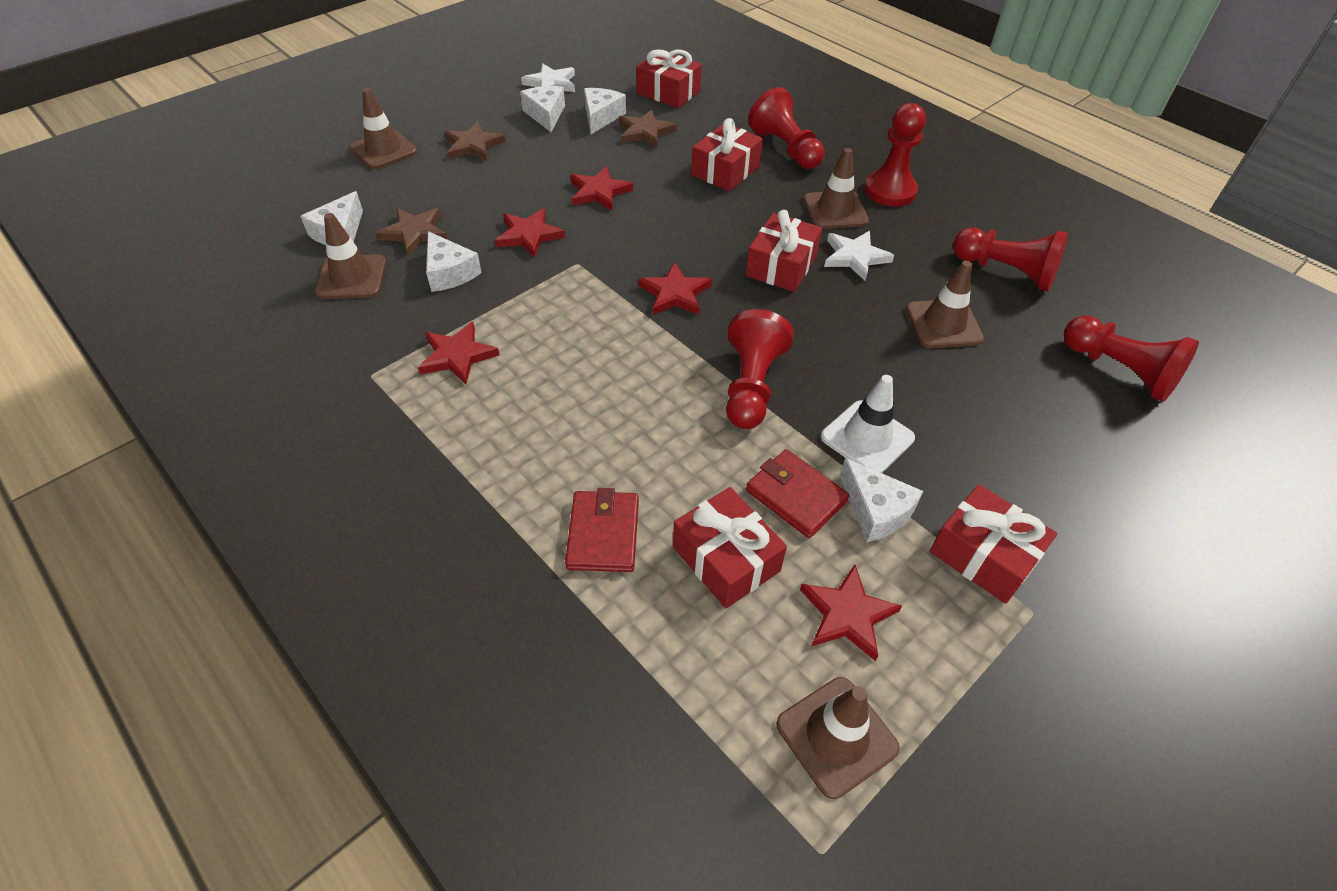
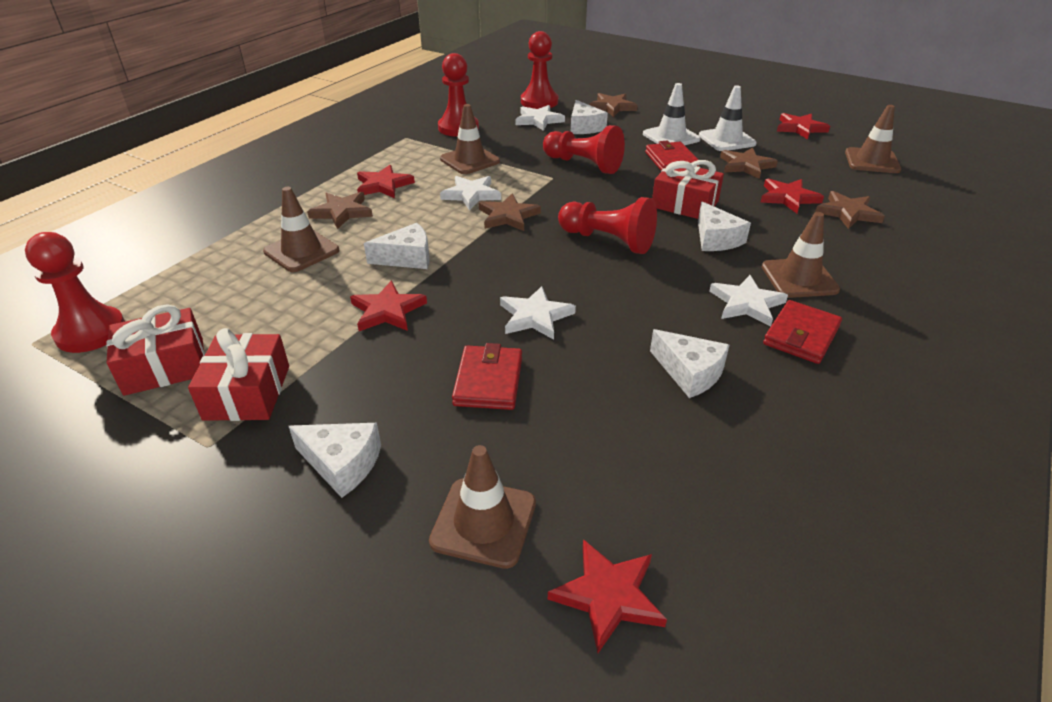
brown star: 3 -> 5
red gift: 5 -> 3
red wallet: 2 -> 3
white star: 2 -> 4
white traffic cone: 1 -> 2

